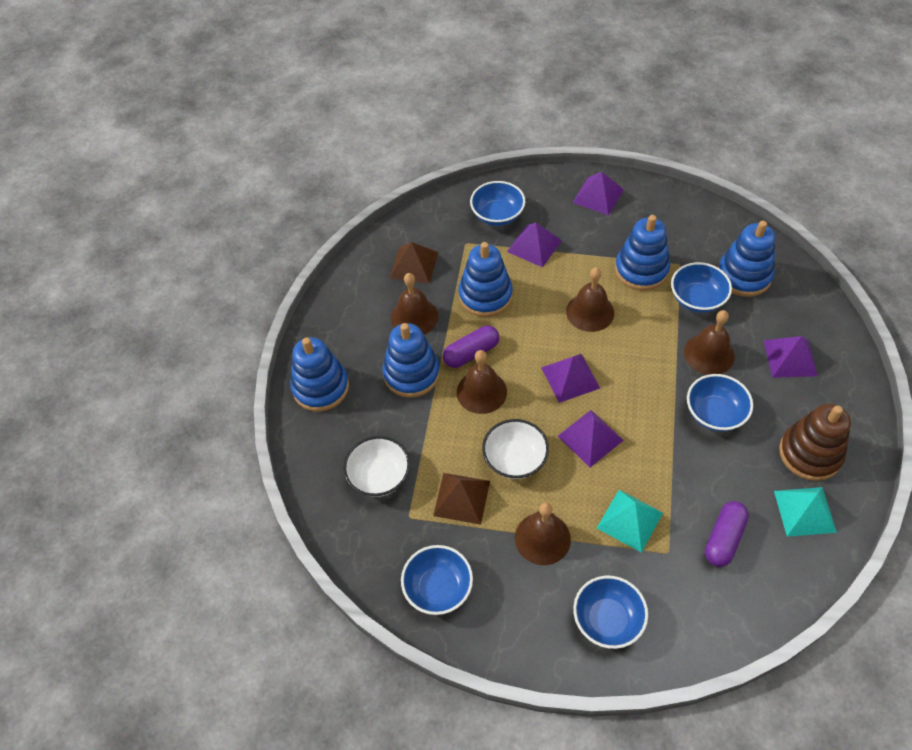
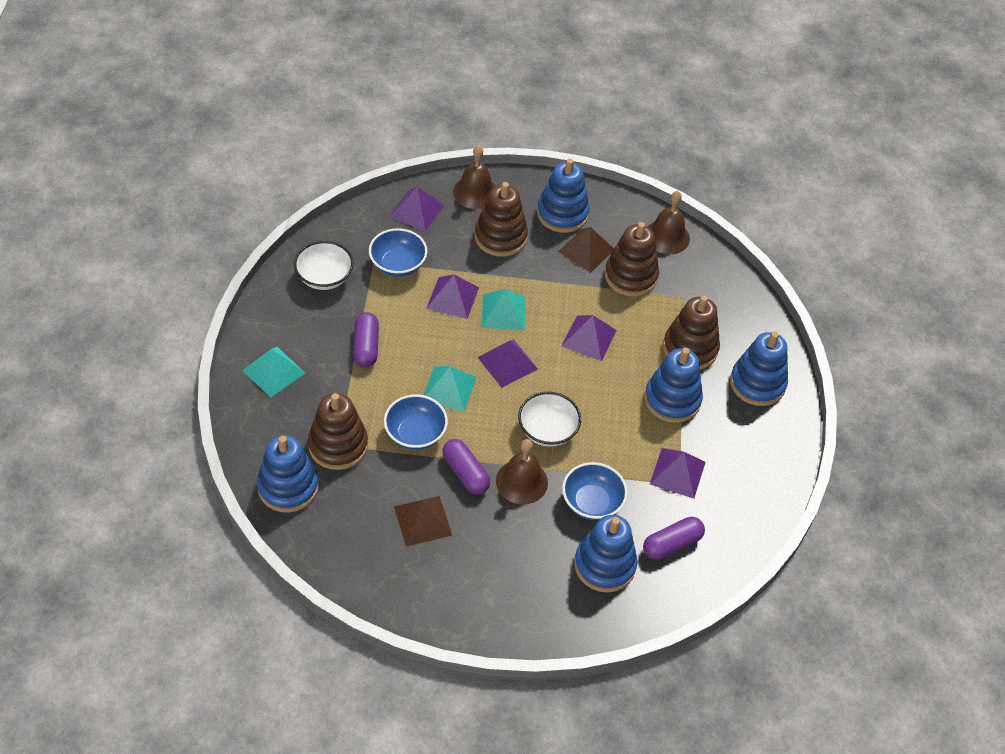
blue bowl: 5 -> 3
brown bell: 5 -> 3
brown stacking toy: 1 -> 4
purple capsule: 2 -> 3
turquoise pyramid: 2 -> 3

